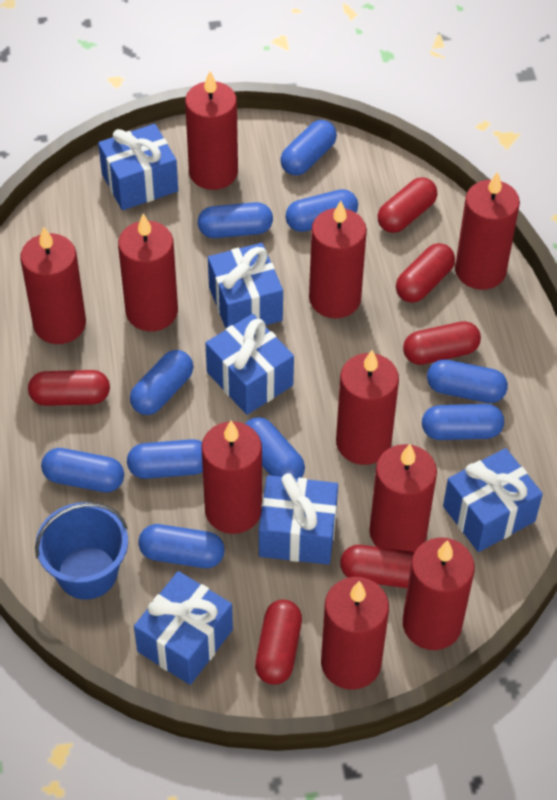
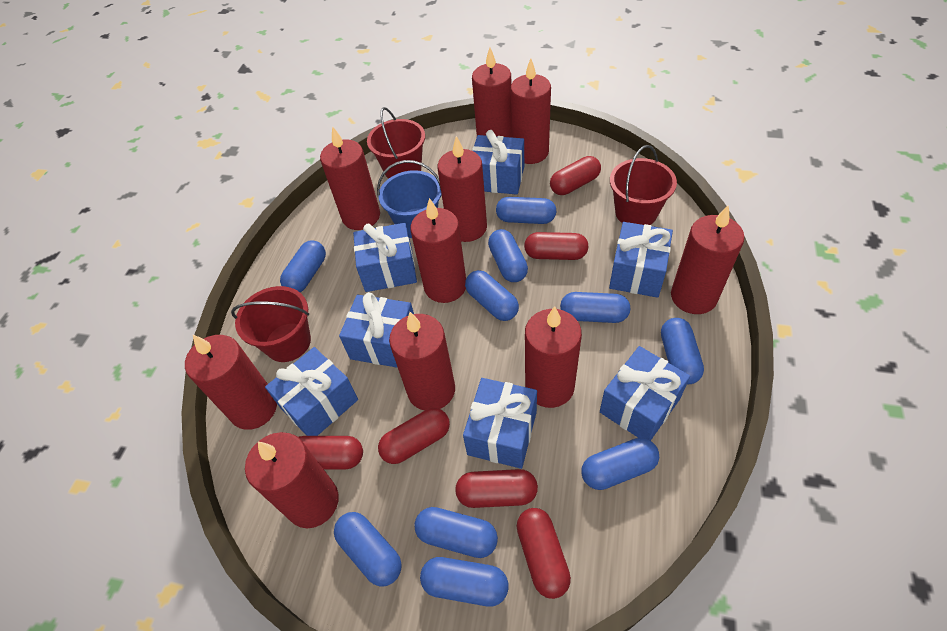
blue gift: 6 -> 7
red bucket: 0 -> 3

